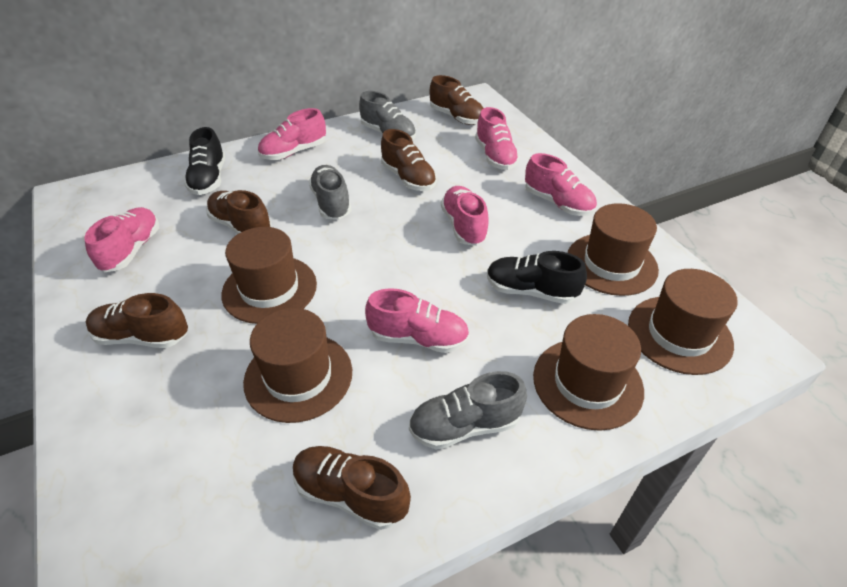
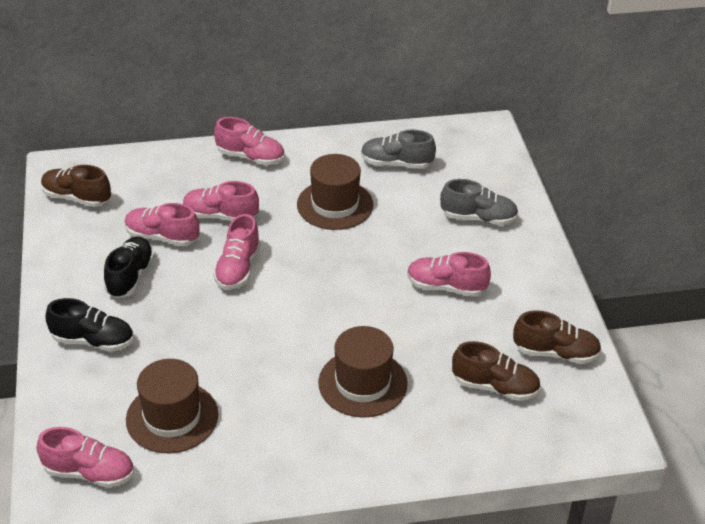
brown hat: 5 -> 3
brown shoe: 5 -> 3
grey shoe: 3 -> 2

